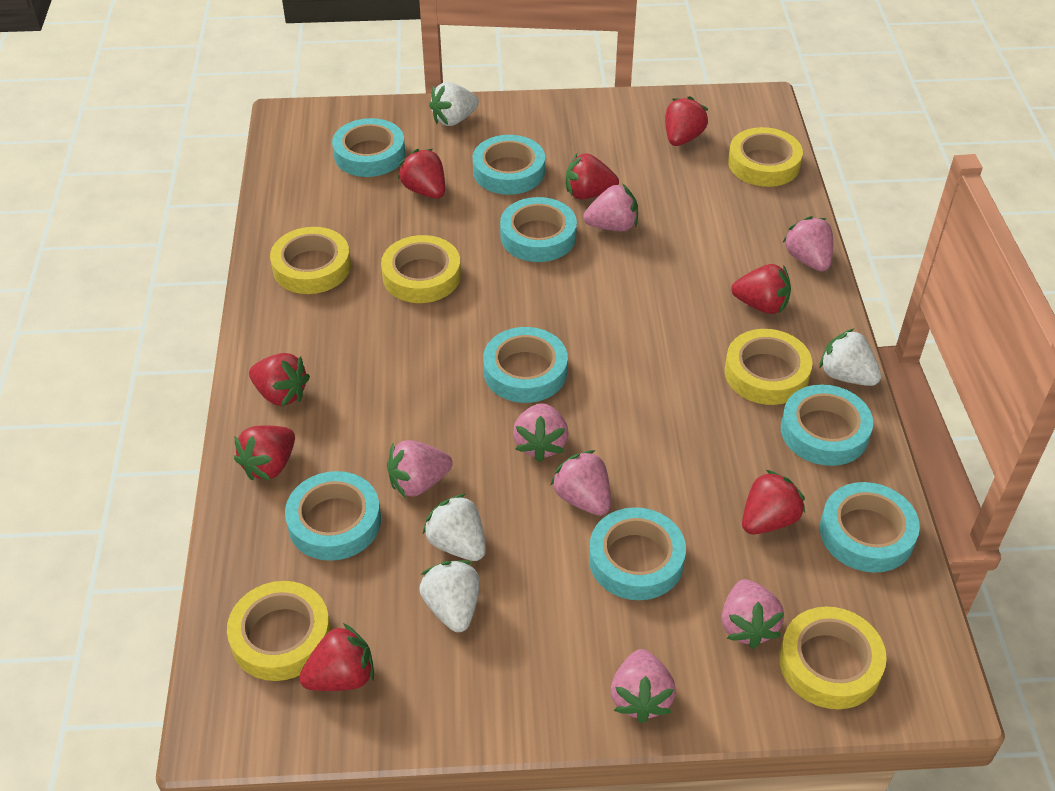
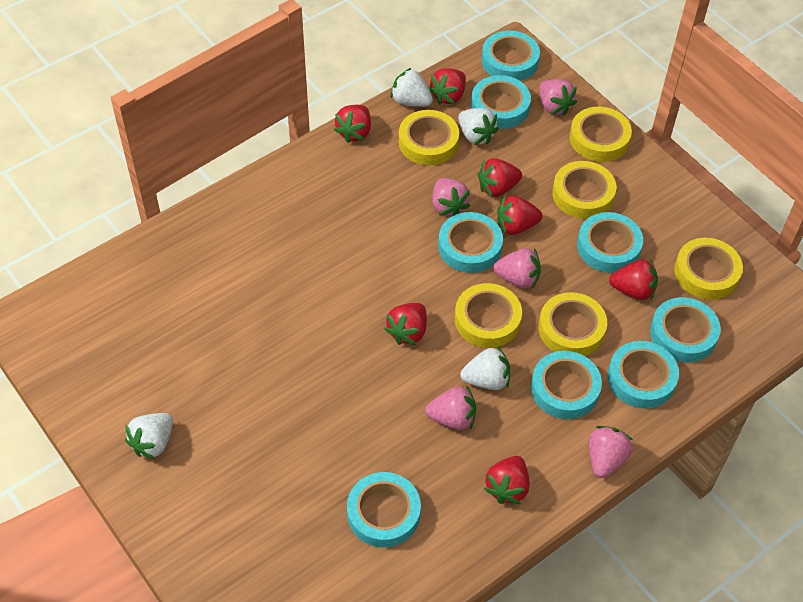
pink strawberry: 7 -> 5
red strawberry: 8 -> 7

